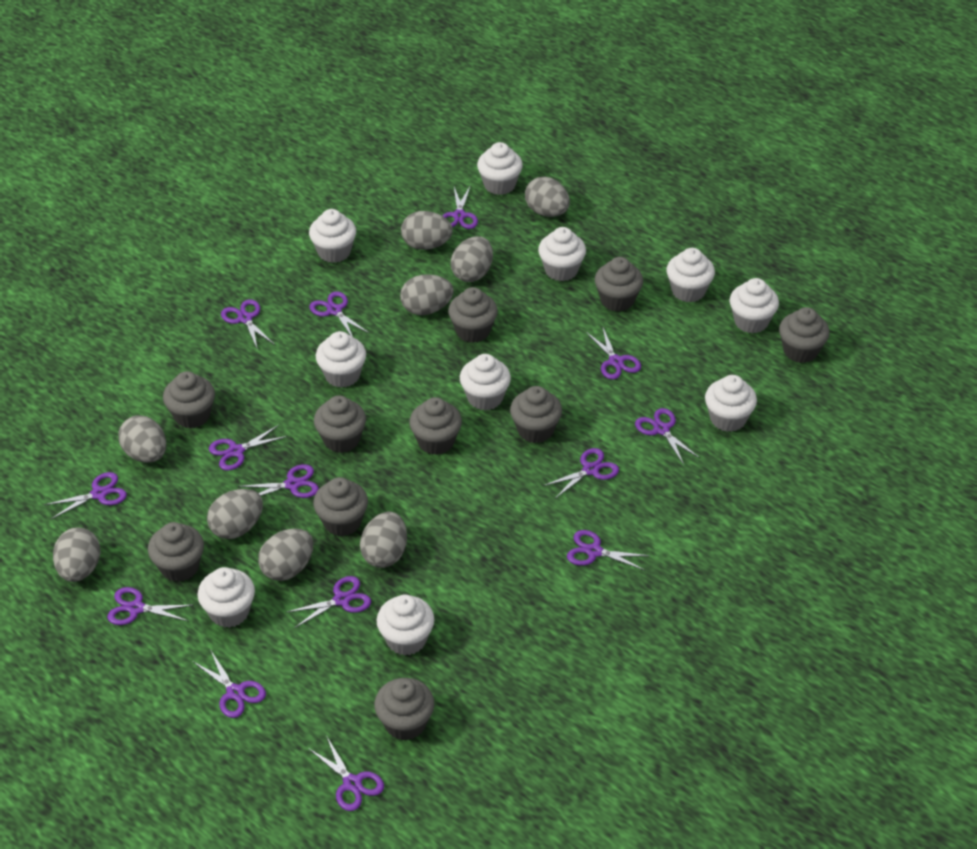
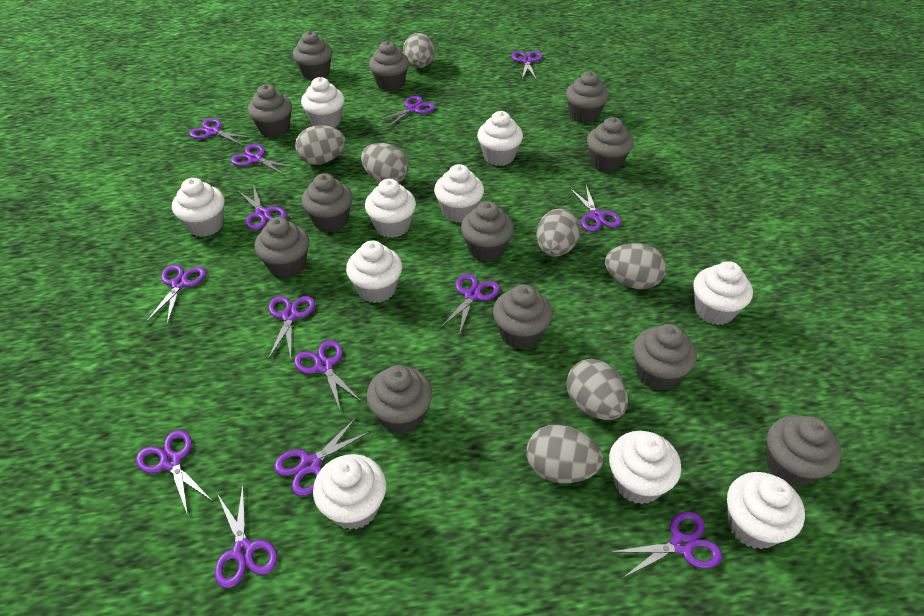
grey cupcake: 10 -> 12
grey egg: 9 -> 7

